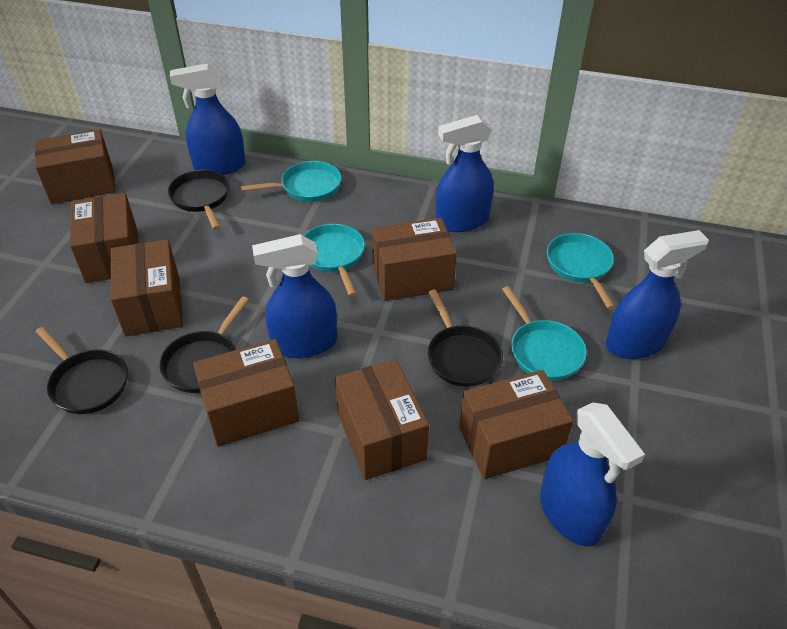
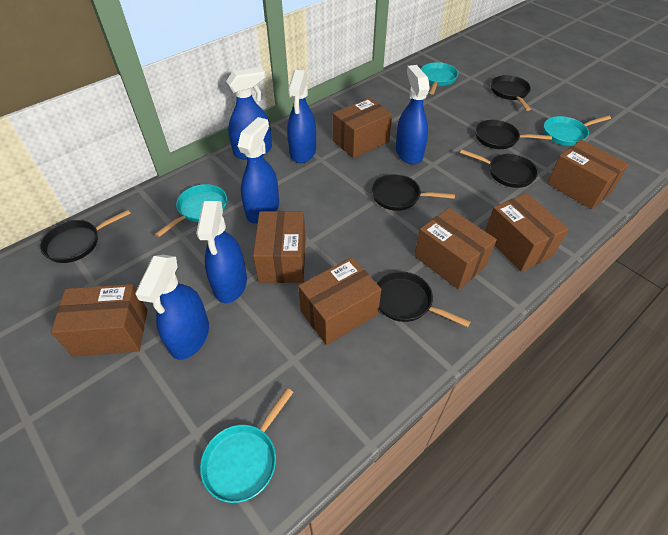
black pan: 4 -> 6
blue spray bottle: 5 -> 6

